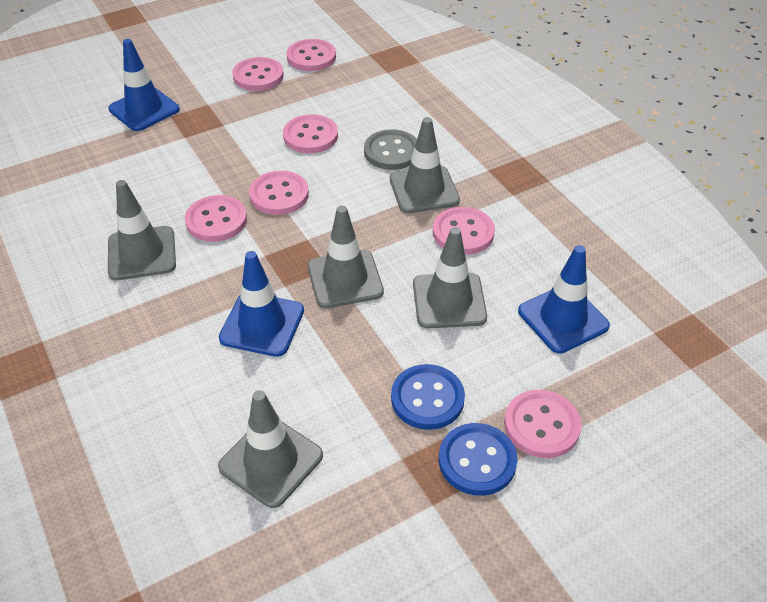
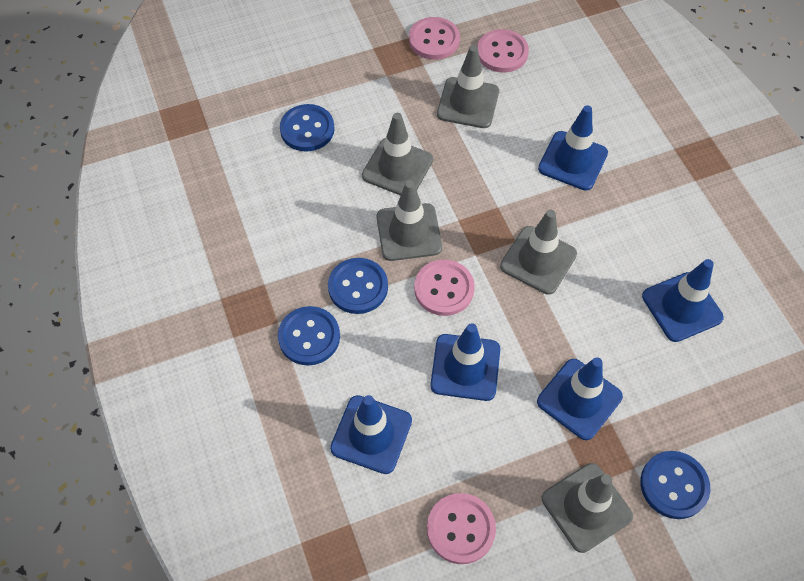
blue button: 2 -> 4
blue traffic cone: 3 -> 5
grey button: 1 -> 0
pink button: 7 -> 4

